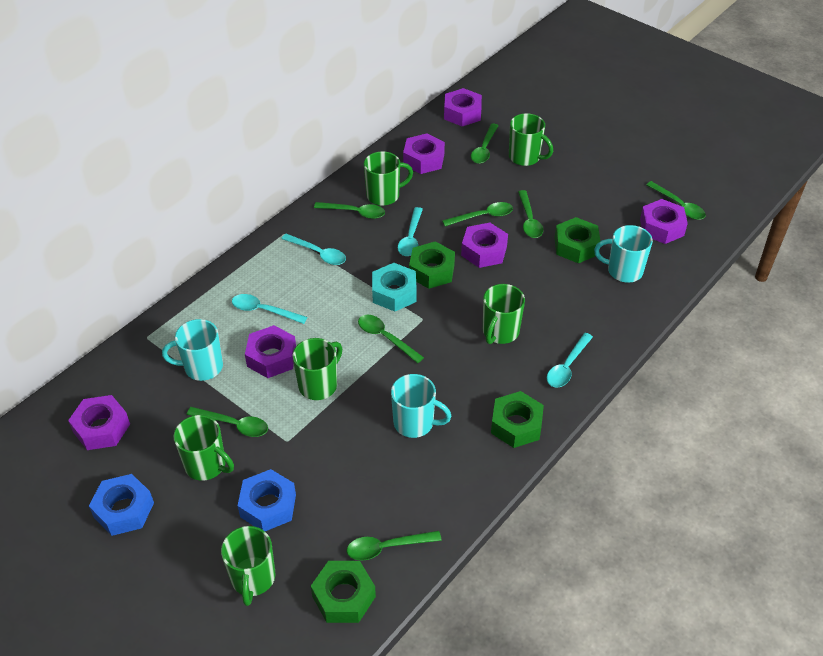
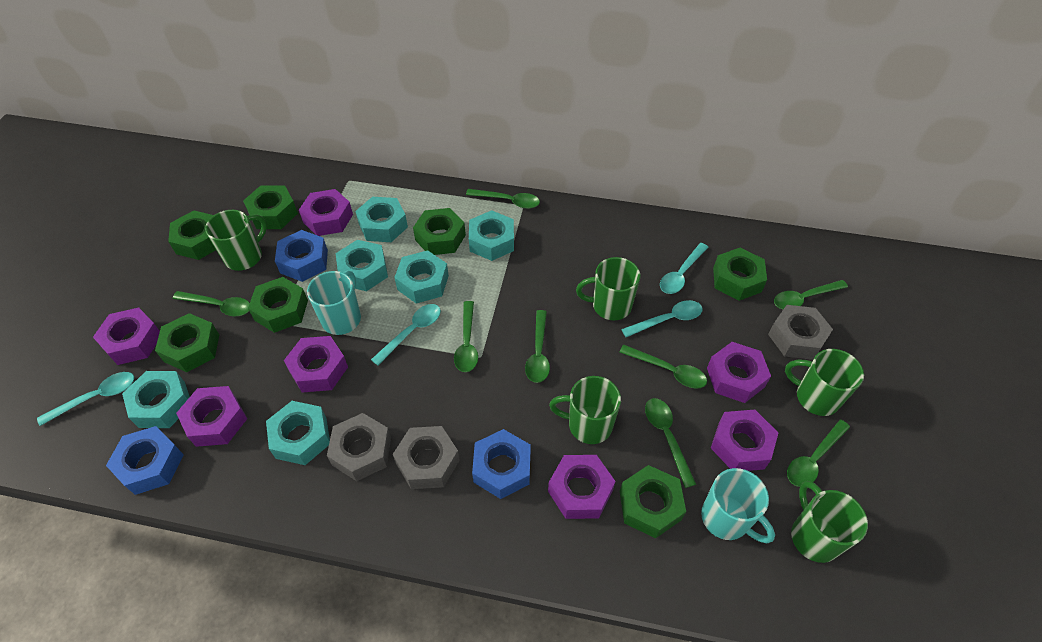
blue nut: 2 -> 3
green mug: 6 -> 5
green nut: 4 -> 7
grey nut: 0 -> 3
purple nut: 6 -> 7
turquoise mug: 3 -> 2
turquoise nut: 1 -> 6

